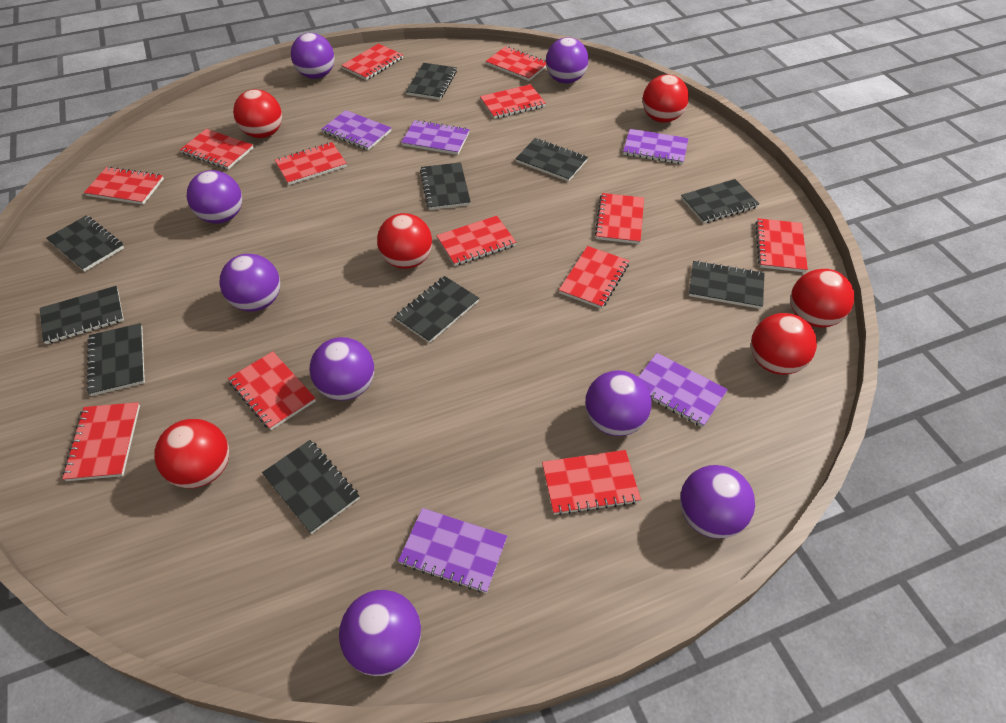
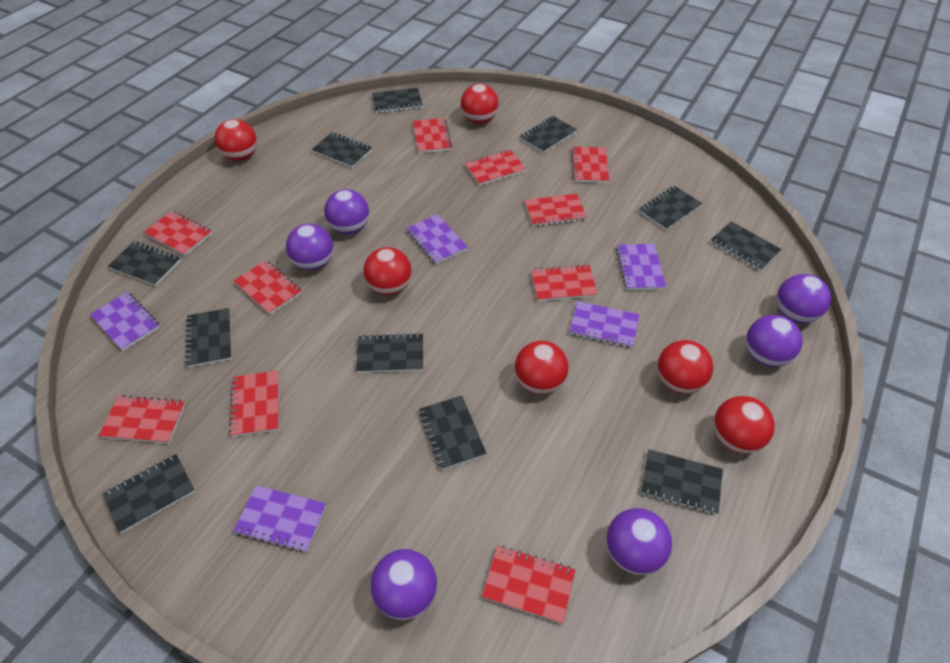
black notebook: 10 -> 11
purple ball: 8 -> 6
red notebook: 13 -> 10

